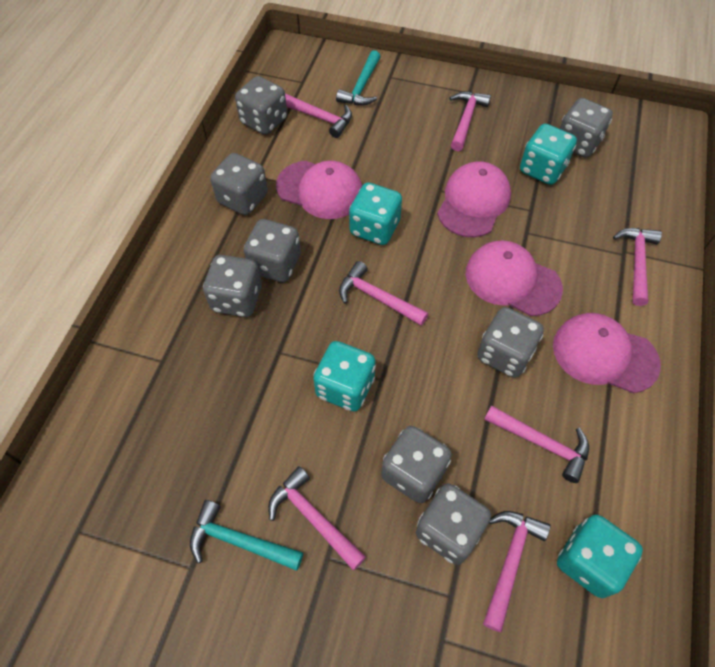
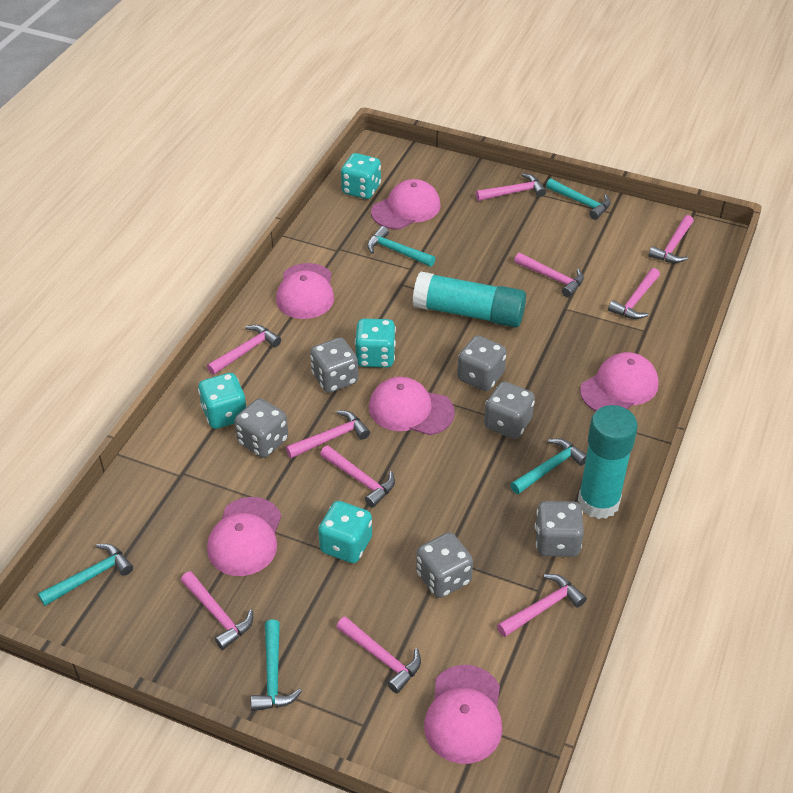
grey dice: 8 -> 6
pink cap: 4 -> 6
pink hammer: 7 -> 10
turquoise glue stick: 0 -> 2
turquoise hammer: 2 -> 5

